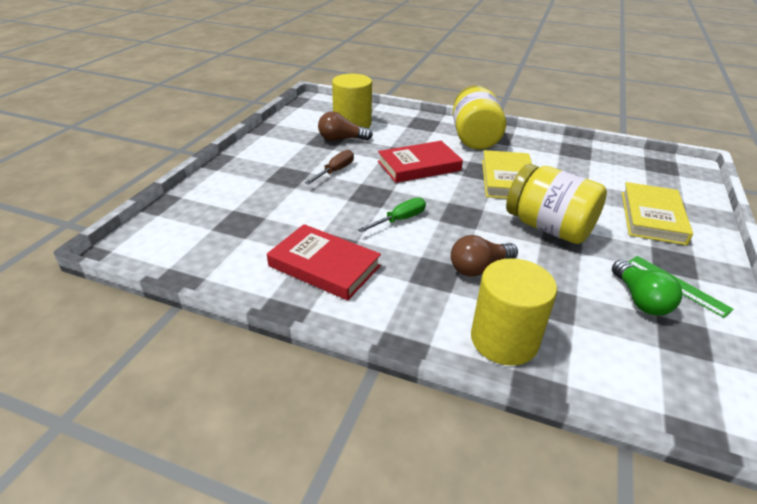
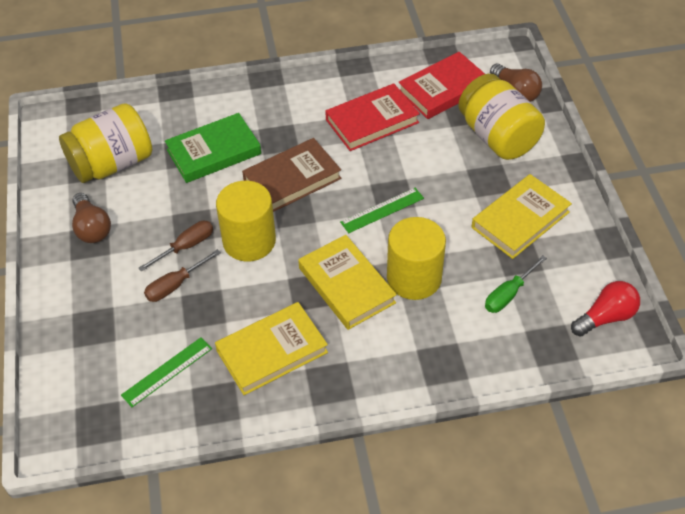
brown book: 0 -> 1
brown screwdriver: 1 -> 2
green book: 0 -> 1
green light bulb: 1 -> 0
green ruler: 1 -> 2
red light bulb: 0 -> 1
yellow book: 2 -> 3

